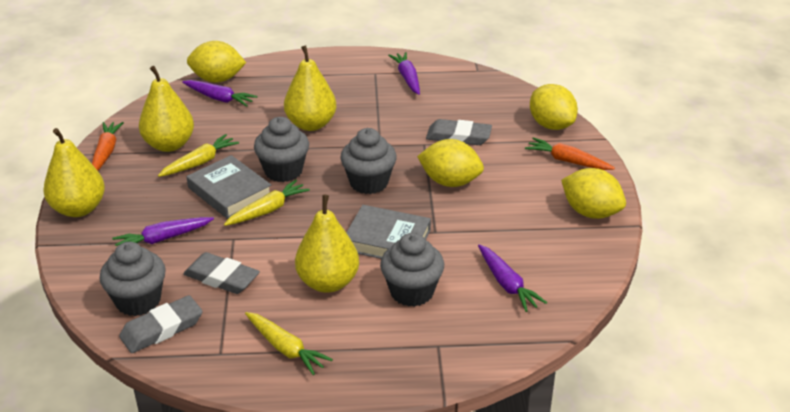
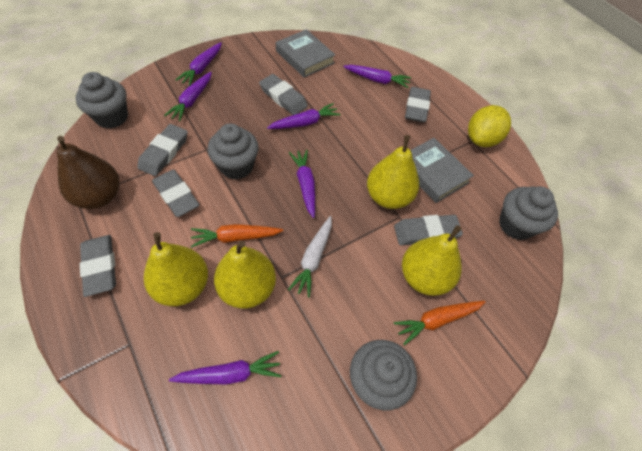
brown pear: 0 -> 1
grey eraser: 3 -> 6
purple carrot: 4 -> 6
white carrot: 0 -> 1
yellow carrot: 3 -> 0
yellow lemon: 4 -> 1

